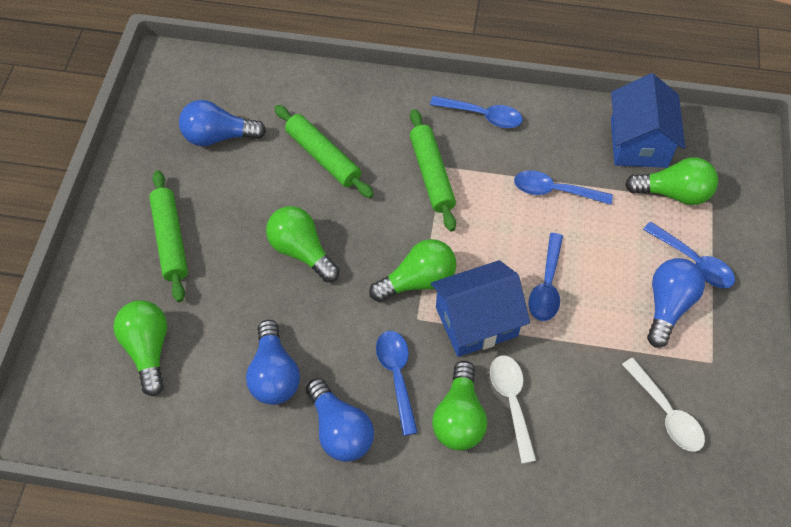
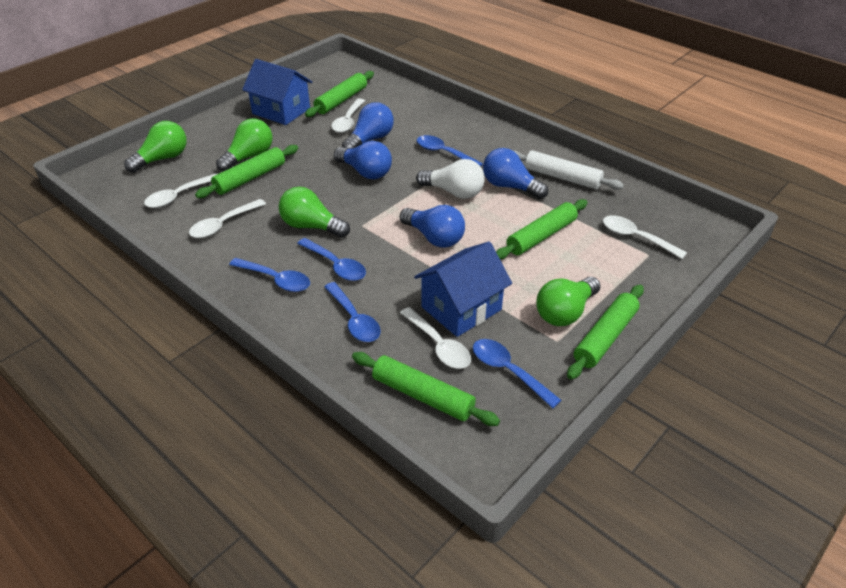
green light bulb: 5 -> 4
green rolling pin: 3 -> 5
white light bulb: 0 -> 1
white rolling pin: 0 -> 1
white spoon: 2 -> 5

